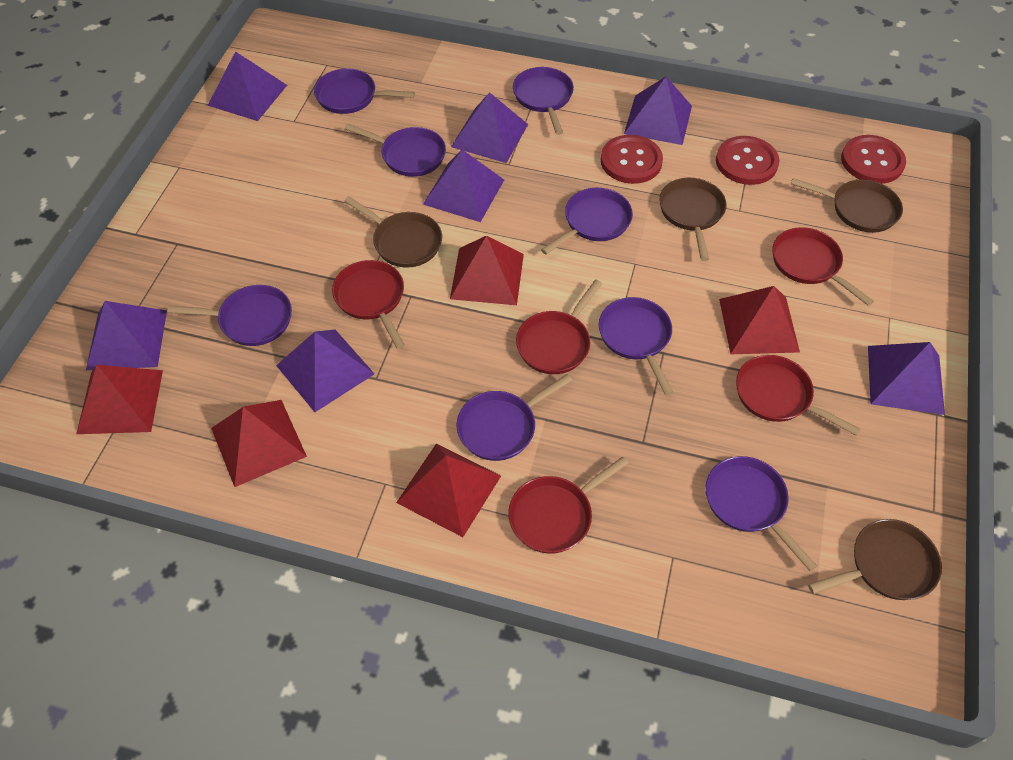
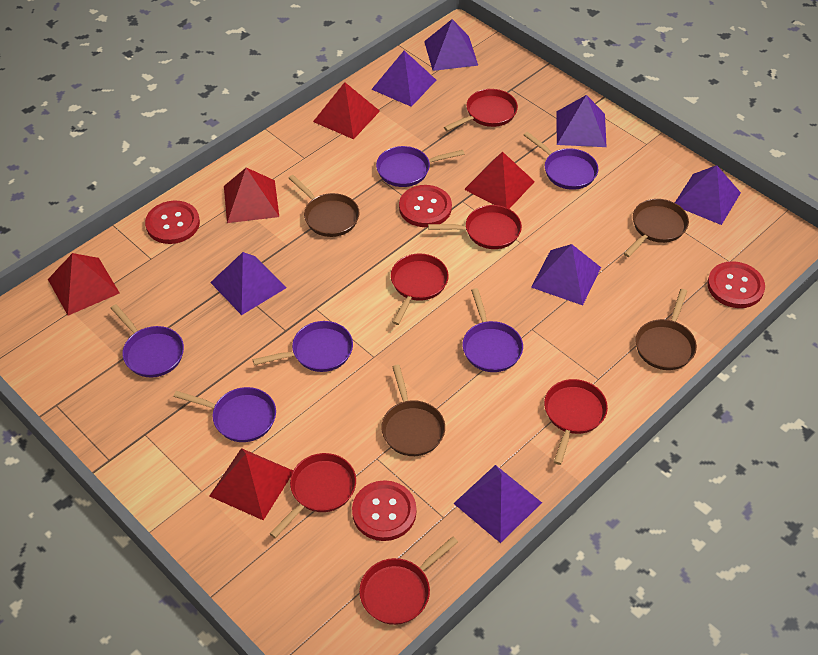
purple pan: 8 -> 6
red button: 3 -> 4
red pan: 5 -> 6

